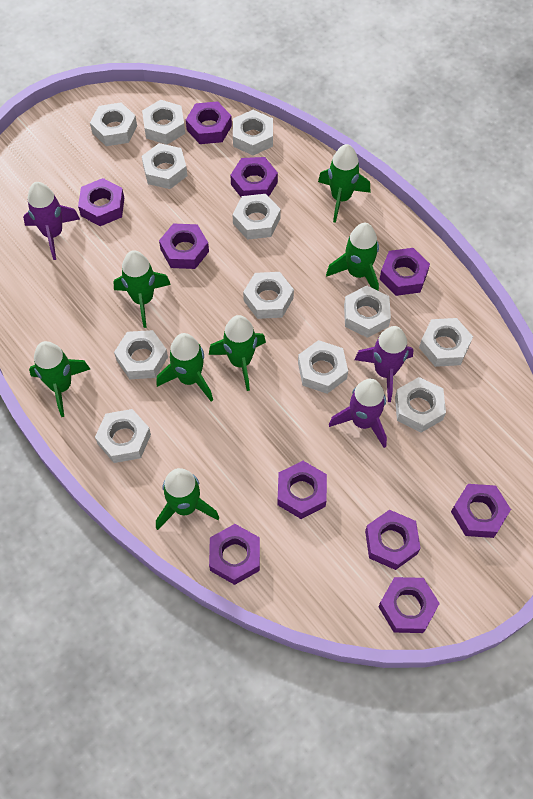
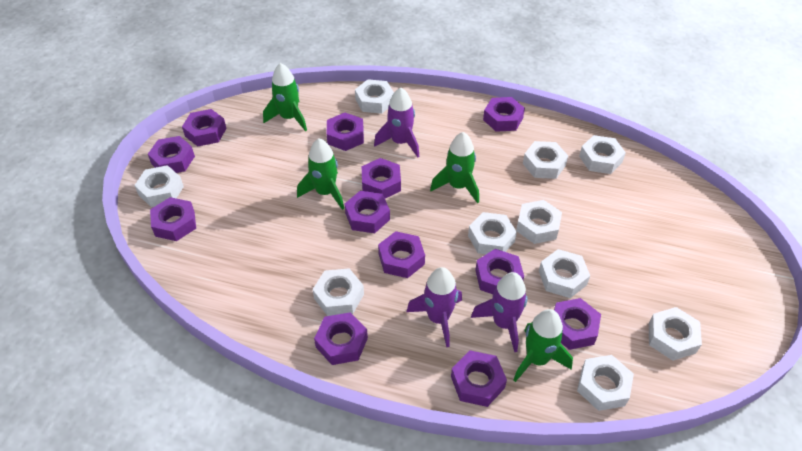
green rocket: 7 -> 4
purple nut: 10 -> 12
white nut: 12 -> 10

